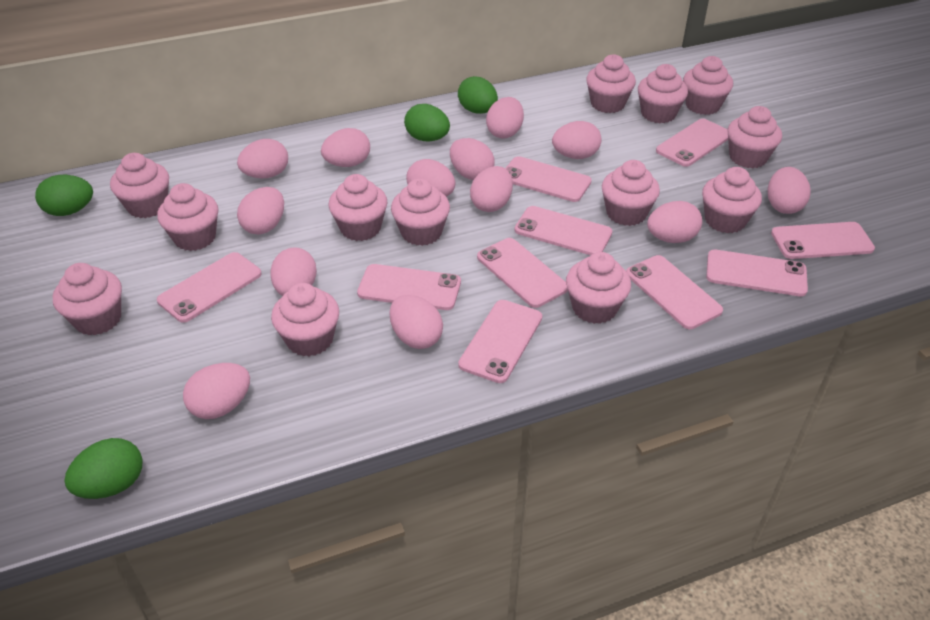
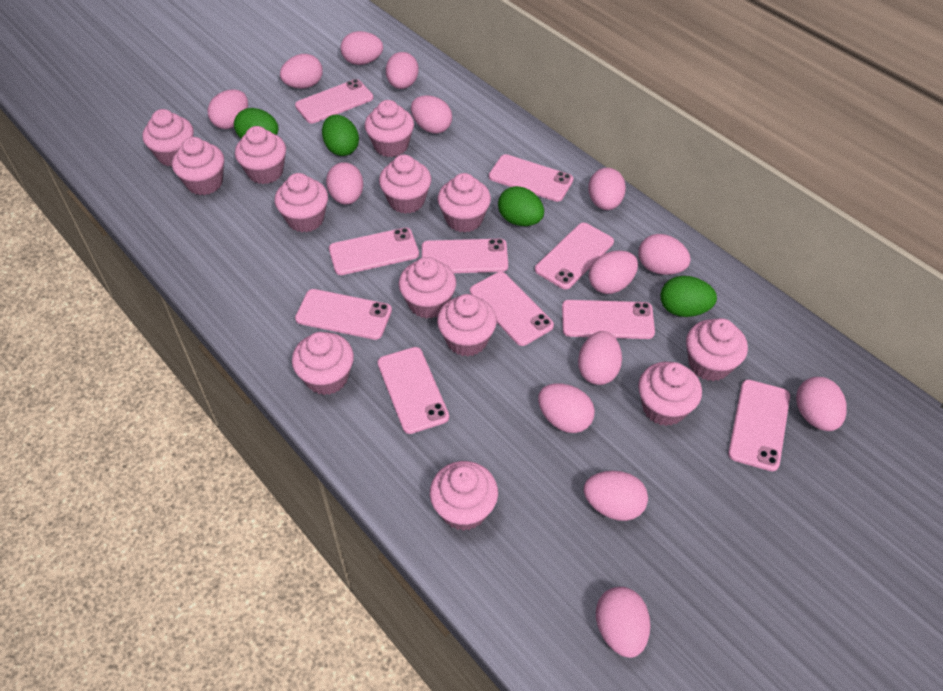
pink egg: 13 -> 14

